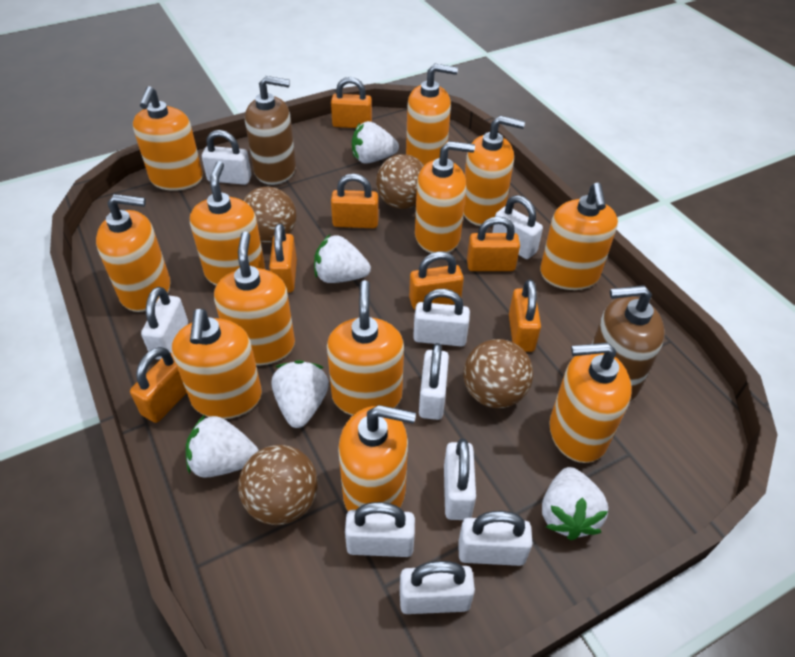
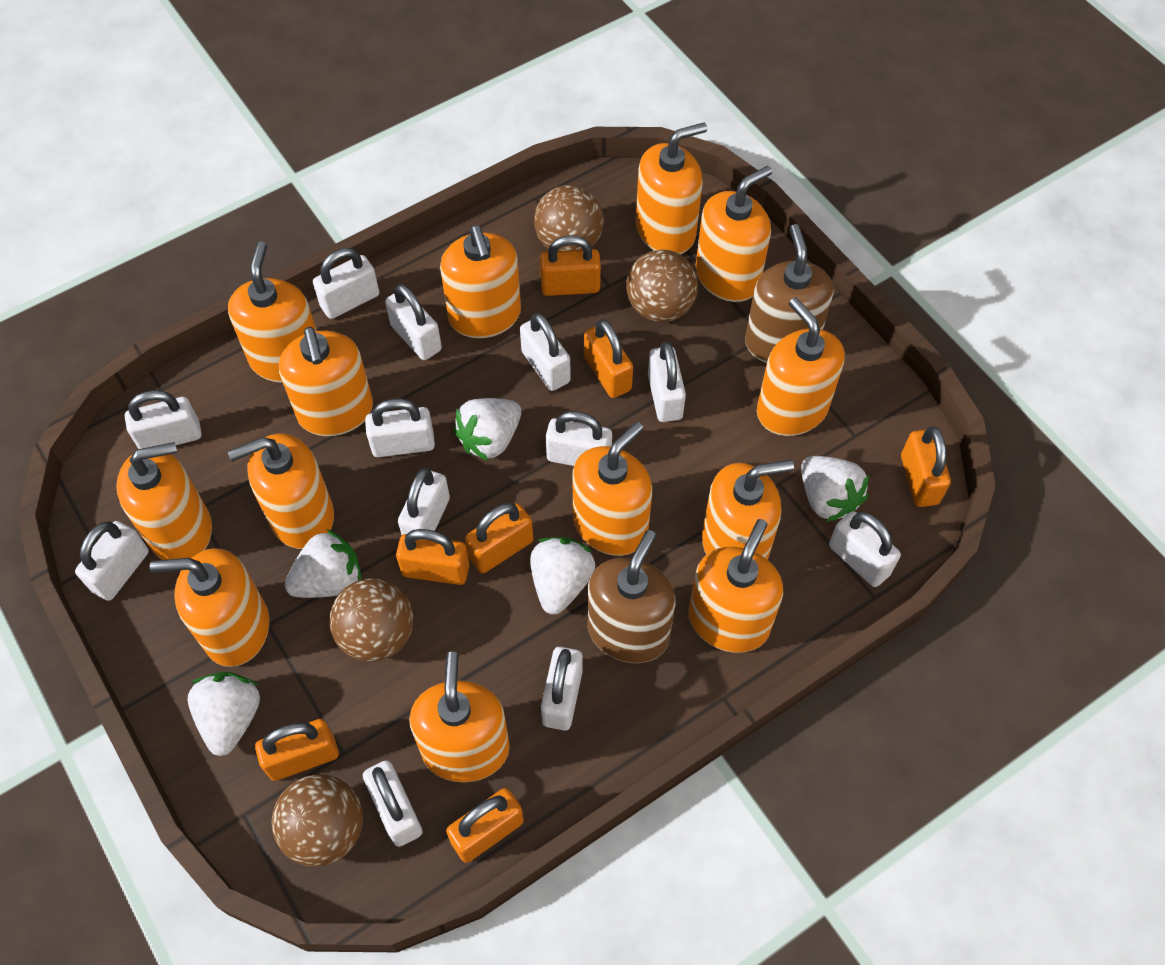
orange soap dispenser: 12 -> 13
white padlock: 9 -> 12

